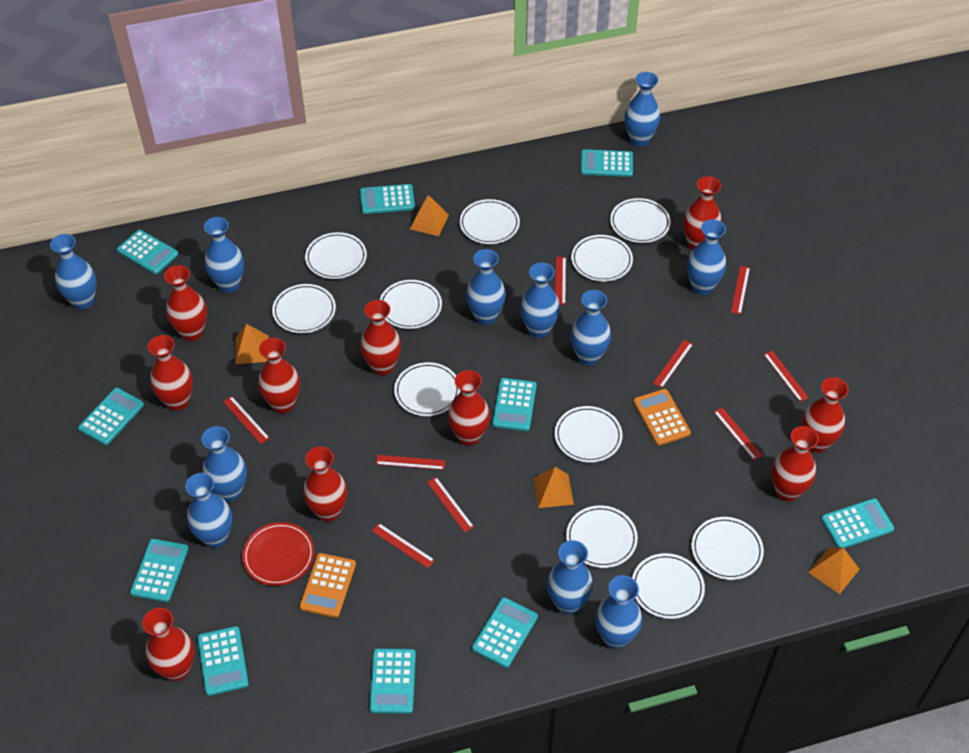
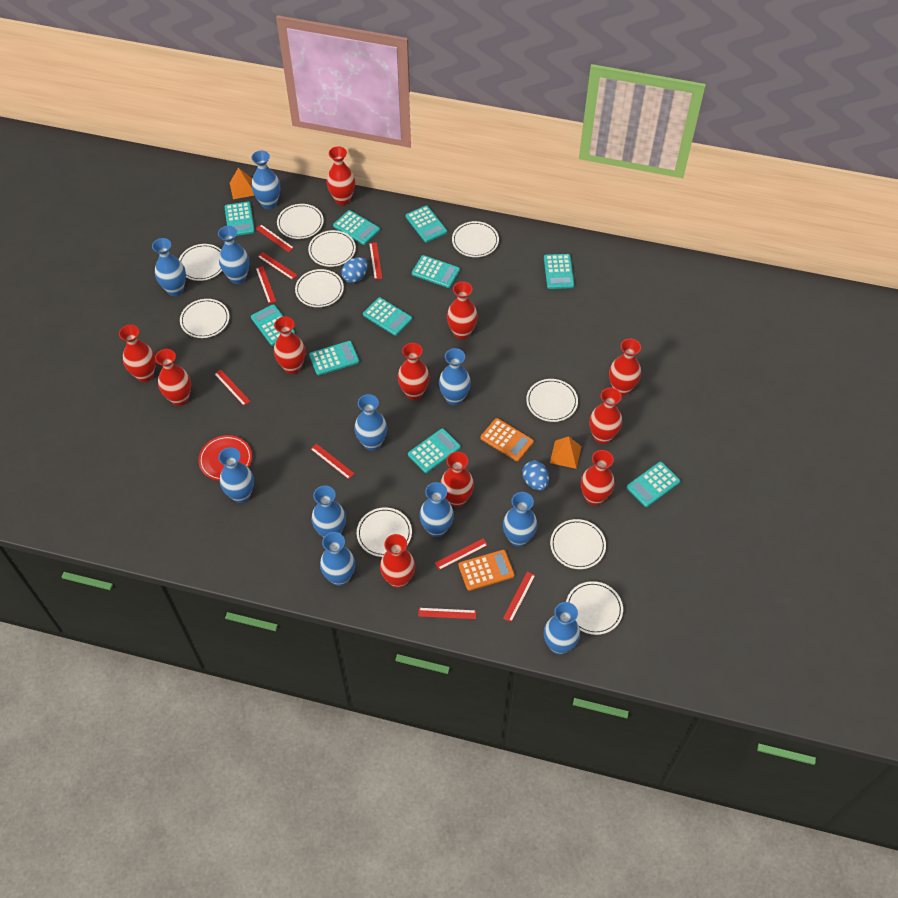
blue egg: 0 -> 2
orange pyramid: 4 -> 2
red vase: 10 -> 11
white plate: 11 -> 10

